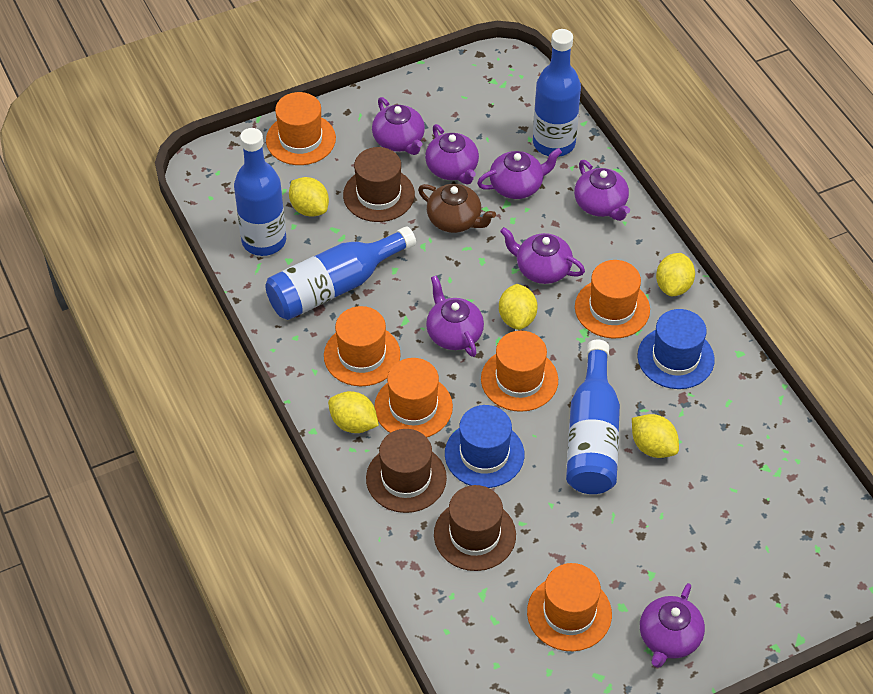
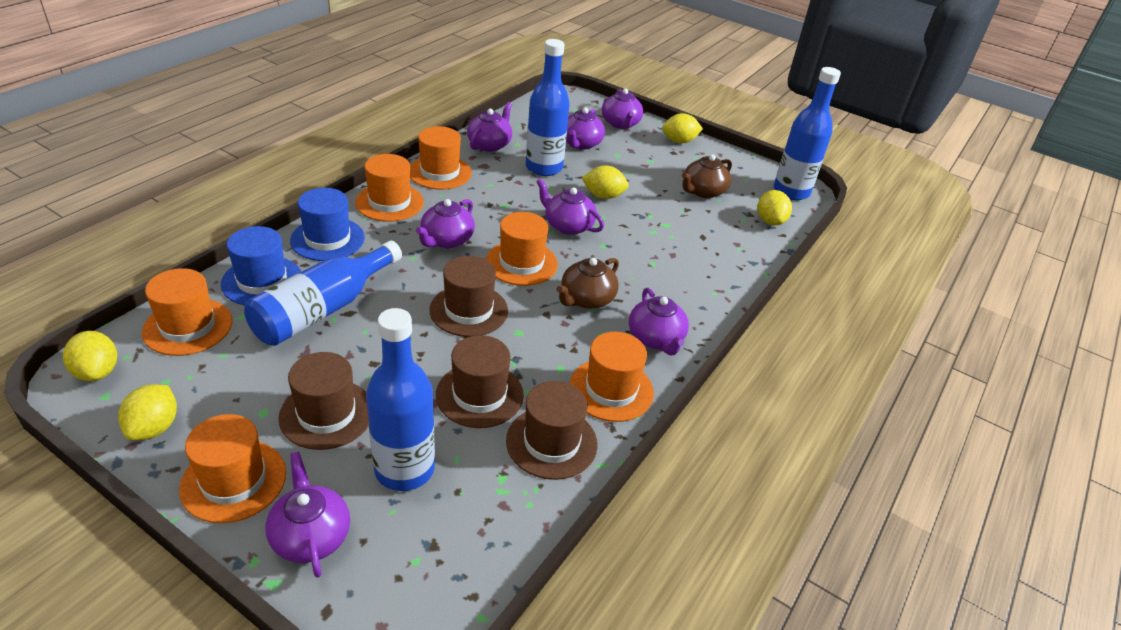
brown hat: 3 -> 4
brown teapot: 1 -> 2

